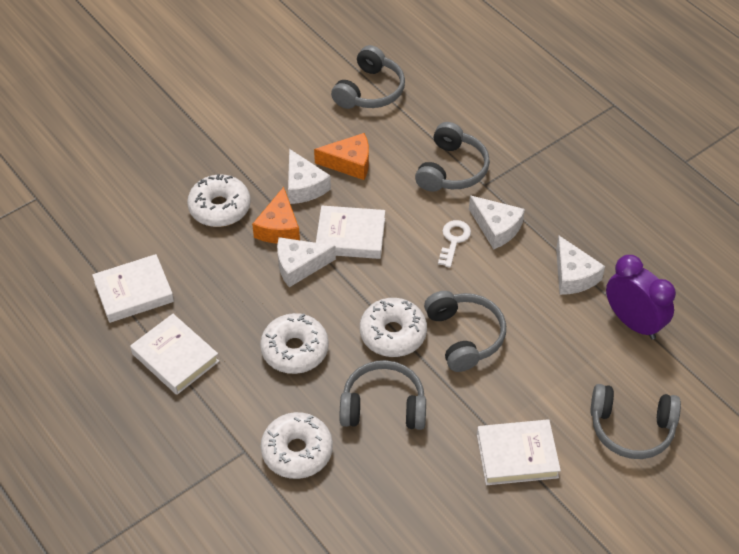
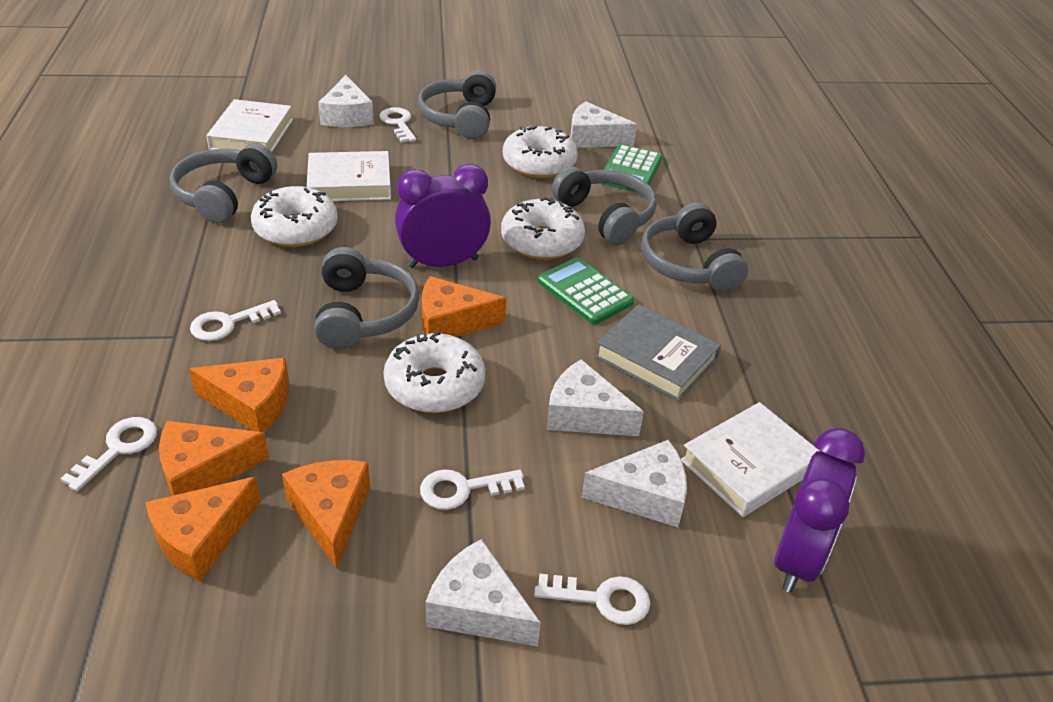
green calculator: 0 -> 2
grey book: 0 -> 1
orange cheese: 2 -> 5
purple clock: 1 -> 2
white book: 4 -> 3
white cheese: 4 -> 5
white key: 1 -> 5

